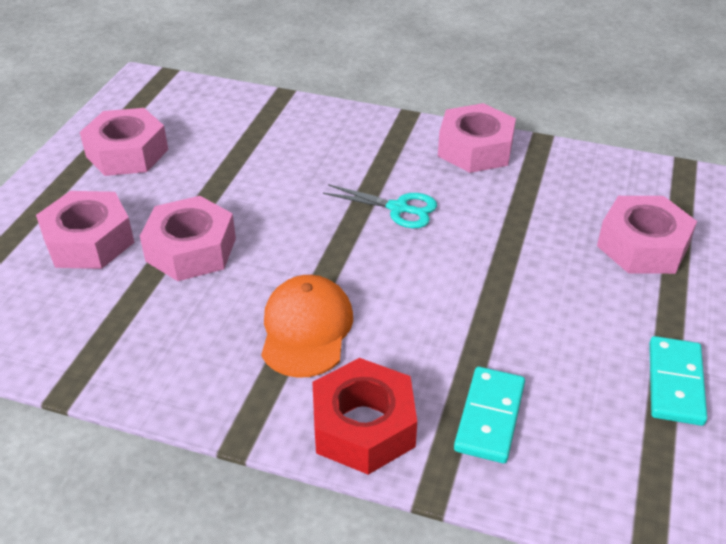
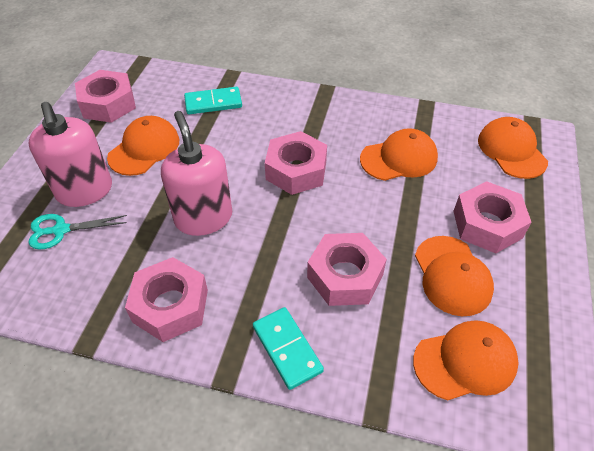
orange cap: 1 -> 5
pink soap dispenser: 0 -> 2
red nut: 1 -> 0

